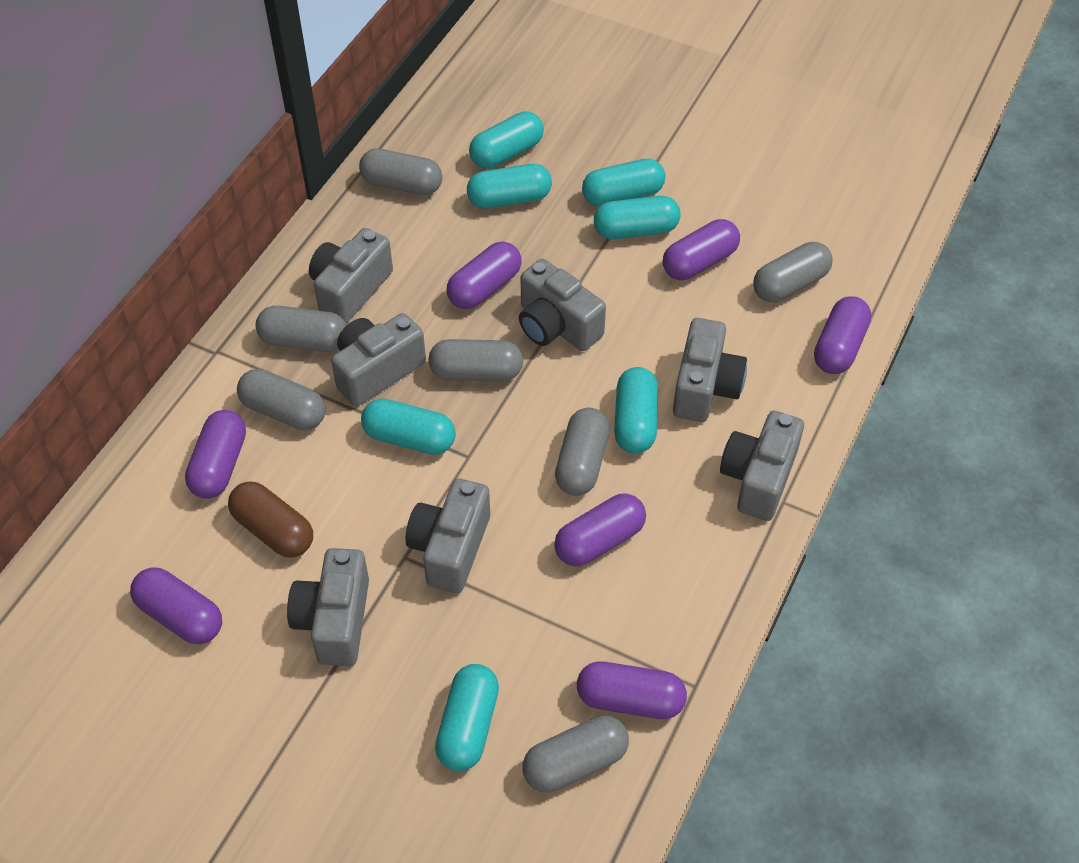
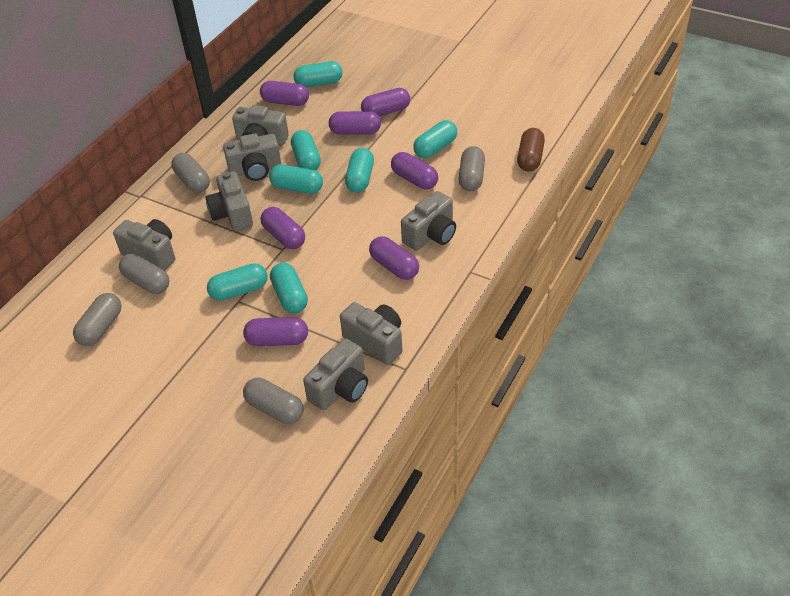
grey capsule: 7 -> 5

